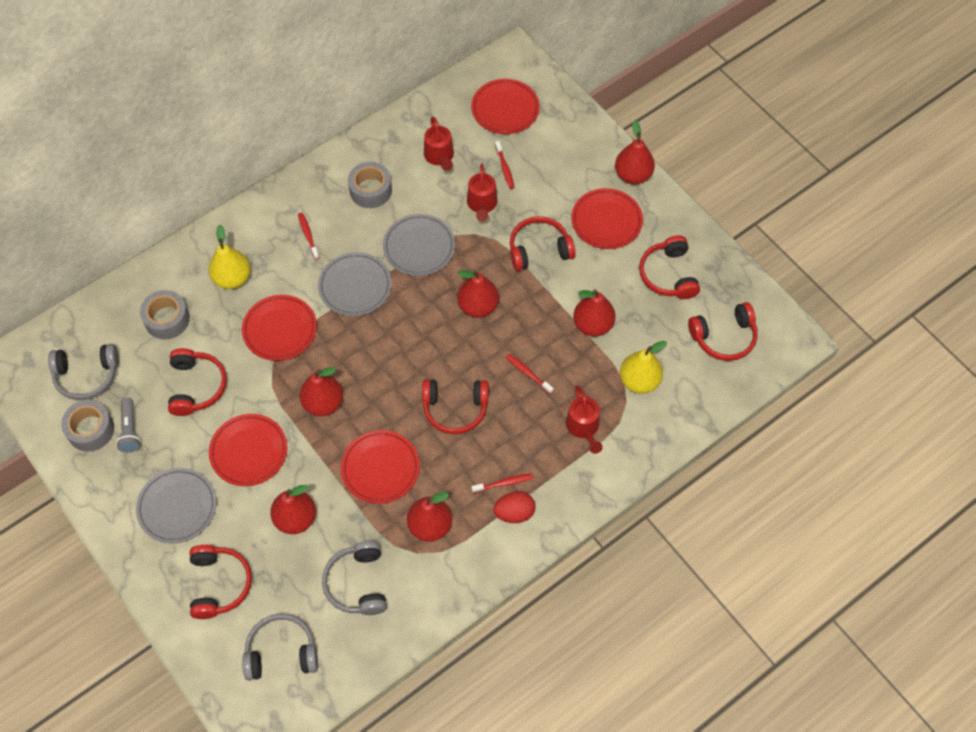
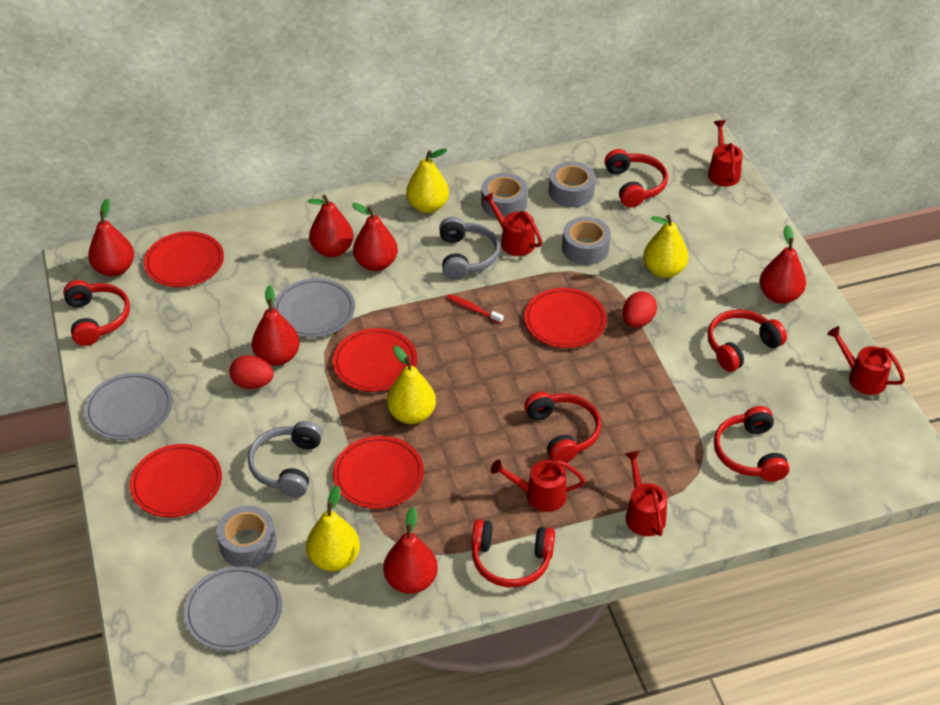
grey flashlight: 1 -> 0
grey headphones: 3 -> 2
grey tape: 3 -> 4
red egg: 1 -> 2
red toothbrush: 4 -> 1
red watering can: 3 -> 5
yellow pear: 2 -> 4

